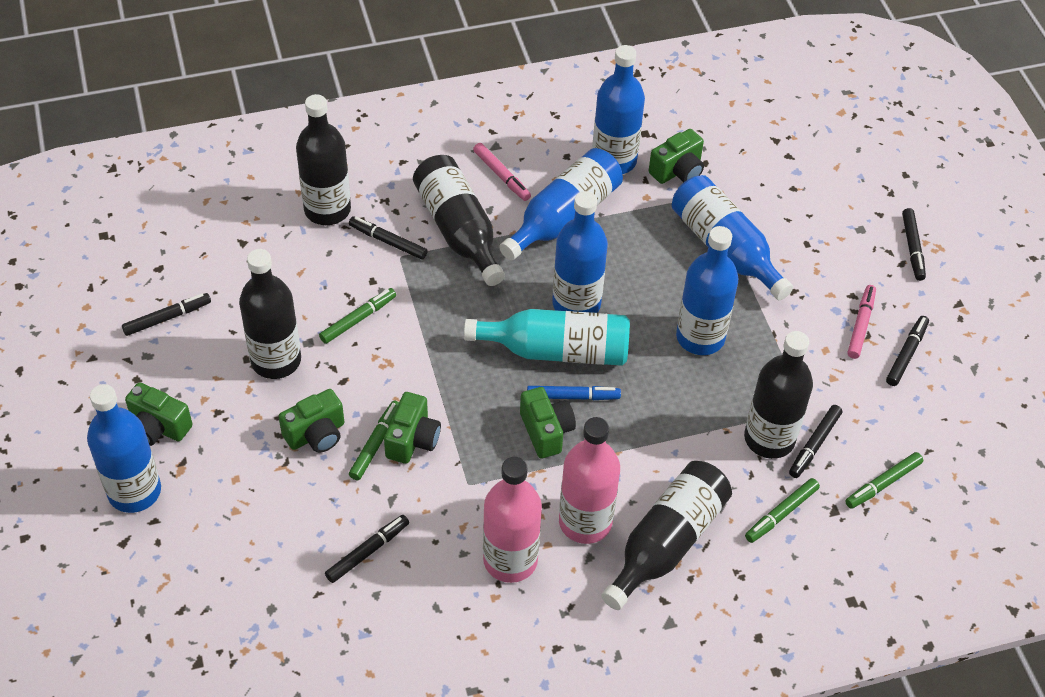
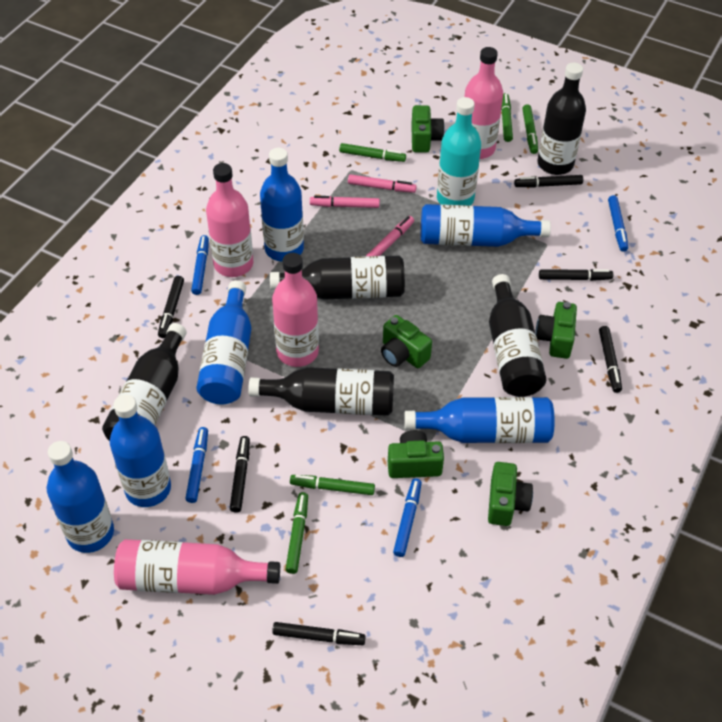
blue marker: 1 -> 4
green marker: 4 -> 5
pink bottle: 2 -> 4
pink marker: 2 -> 3

